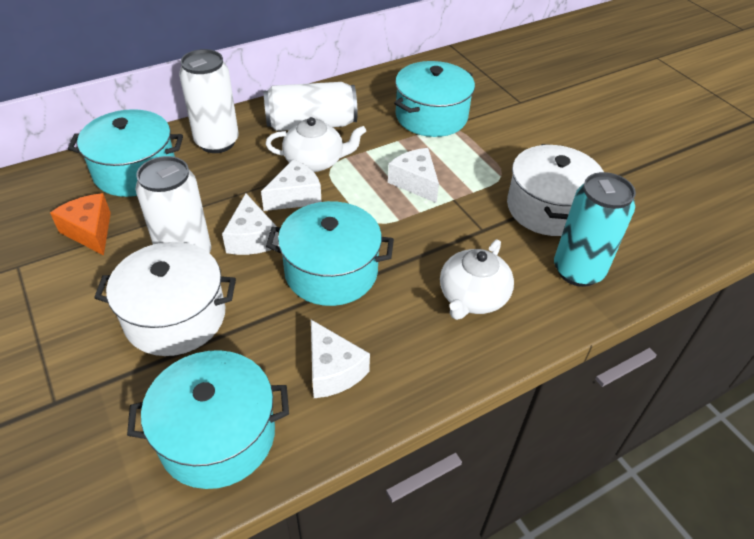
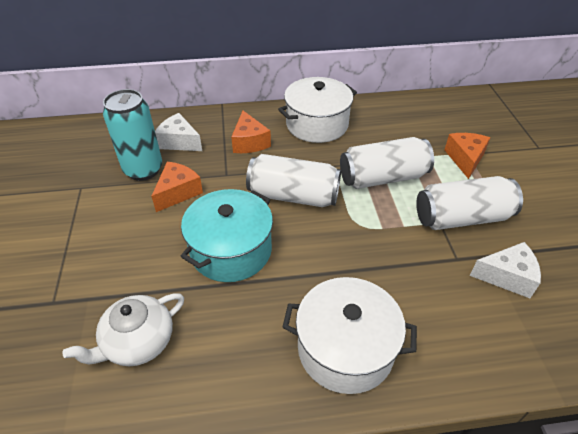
orange cheese: 1 -> 3
turquoise pot: 4 -> 1
white cheese: 4 -> 2
white teapot: 2 -> 1

